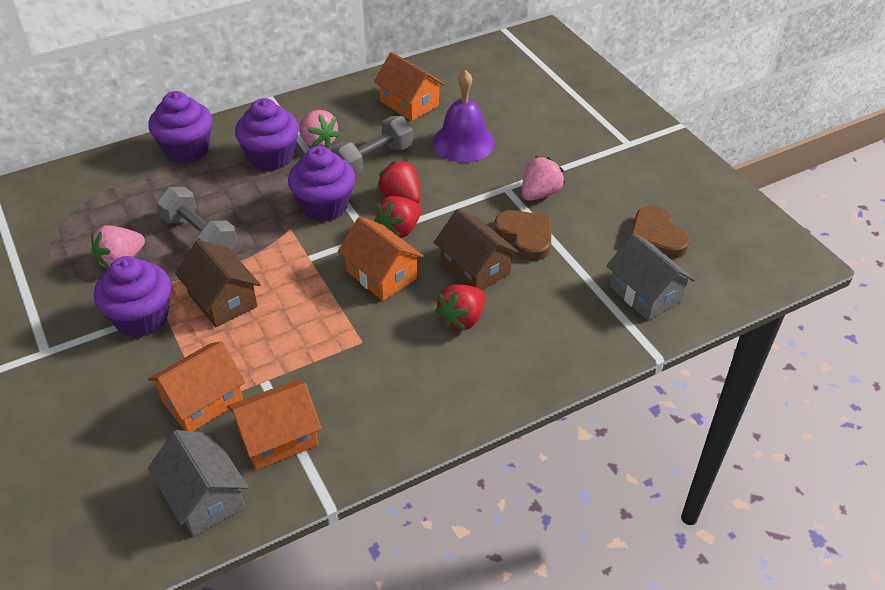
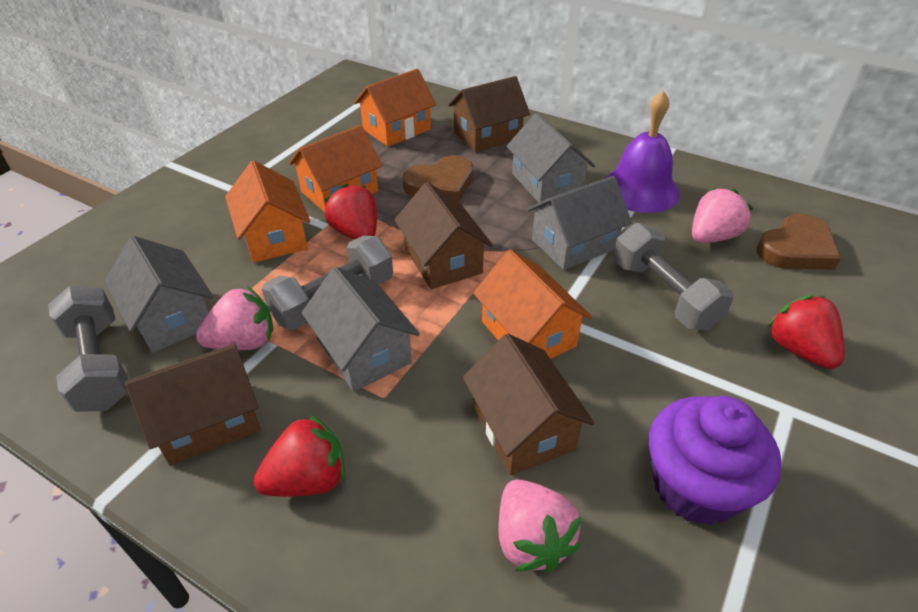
brown house: 2 -> 4
grey dumbbell: 2 -> 3
grey house: 2 -> 4
purple cupcake: 4 -> 1

